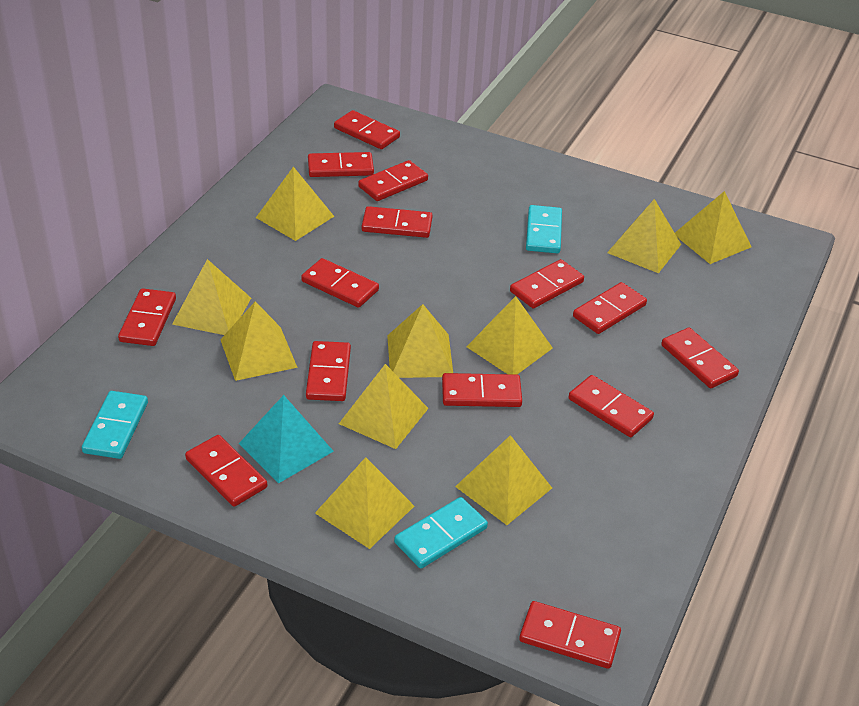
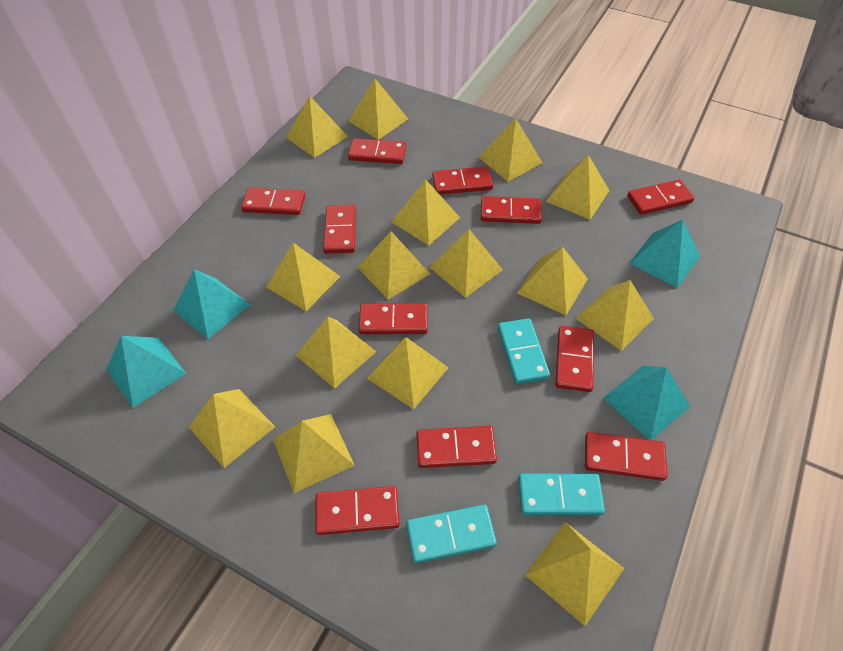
red domino: 14 -> 11
turquoise pyramid: 1 -> 4
yellow pyramid: 10 -> 15

